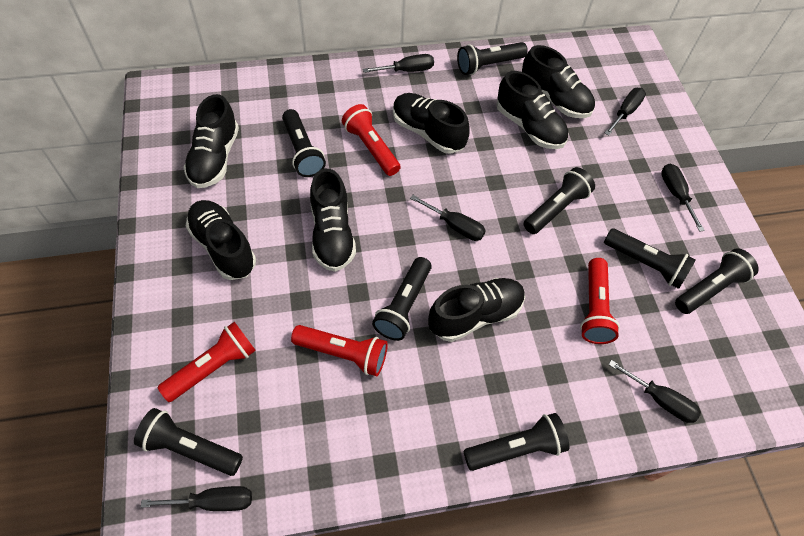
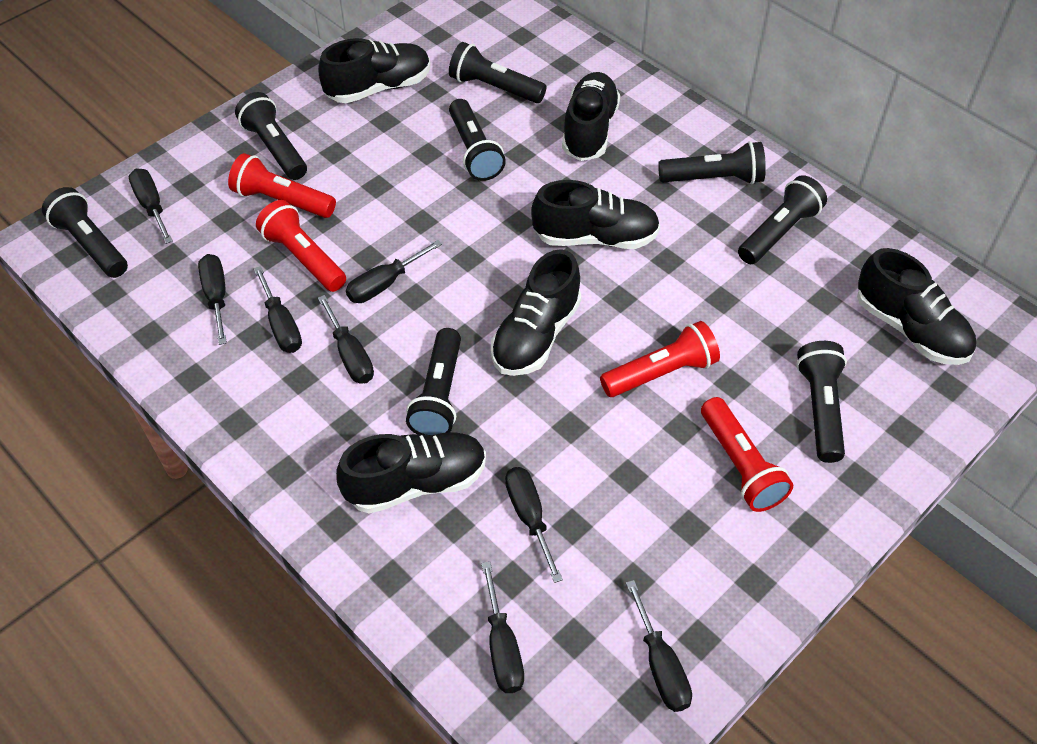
black screwdriver: 6 -> 8
black shoe: 7 -> 6

